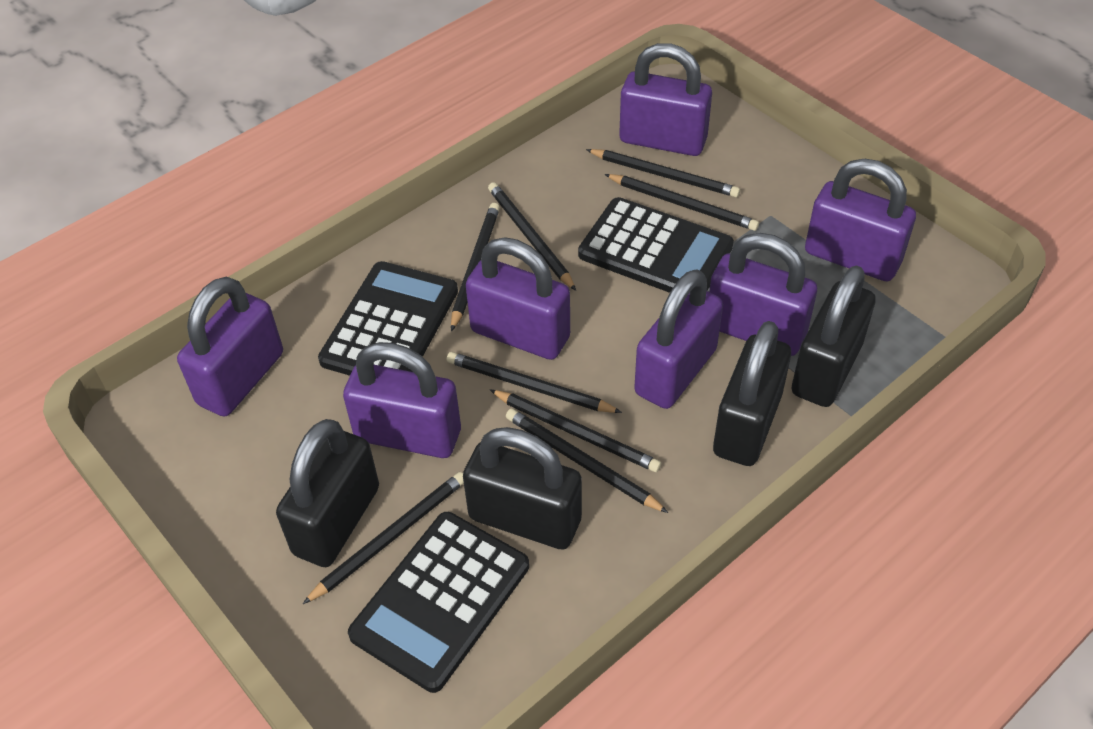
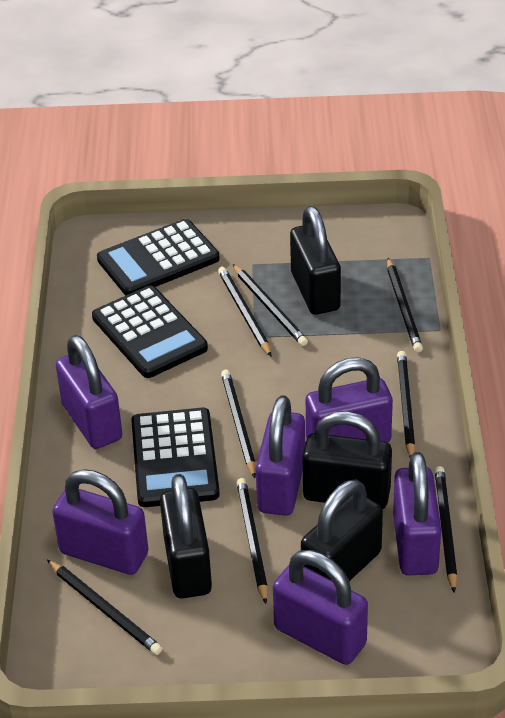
purple padlock: 7 -> 6

